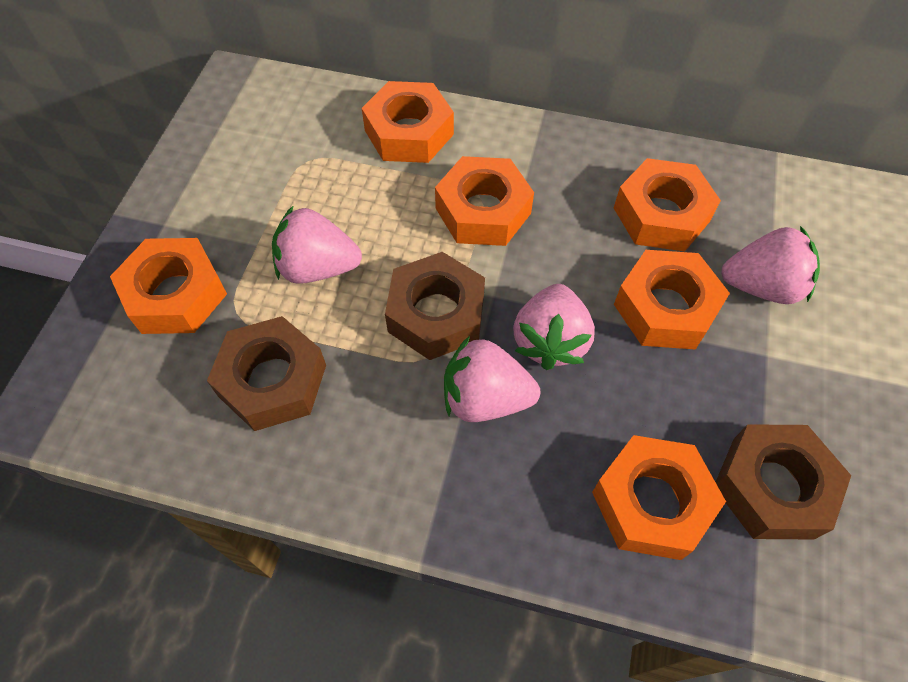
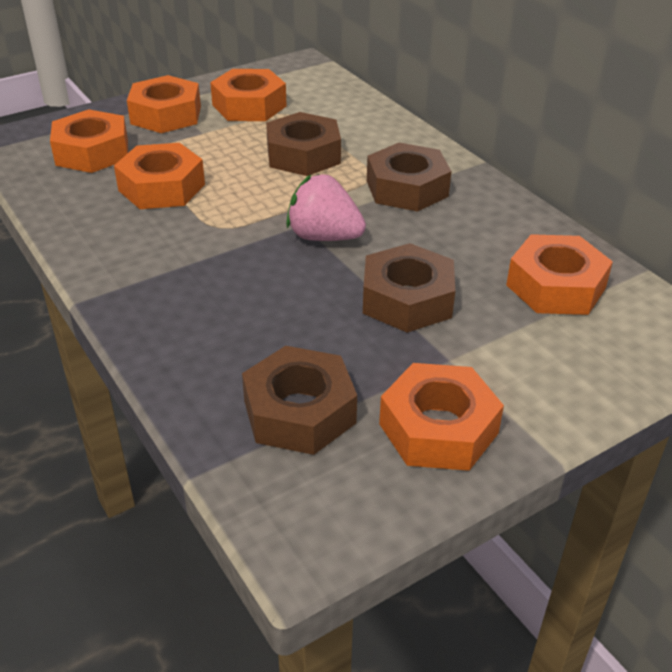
brown nut: 3 -> 4
pink strawberry: 4 -> 1

